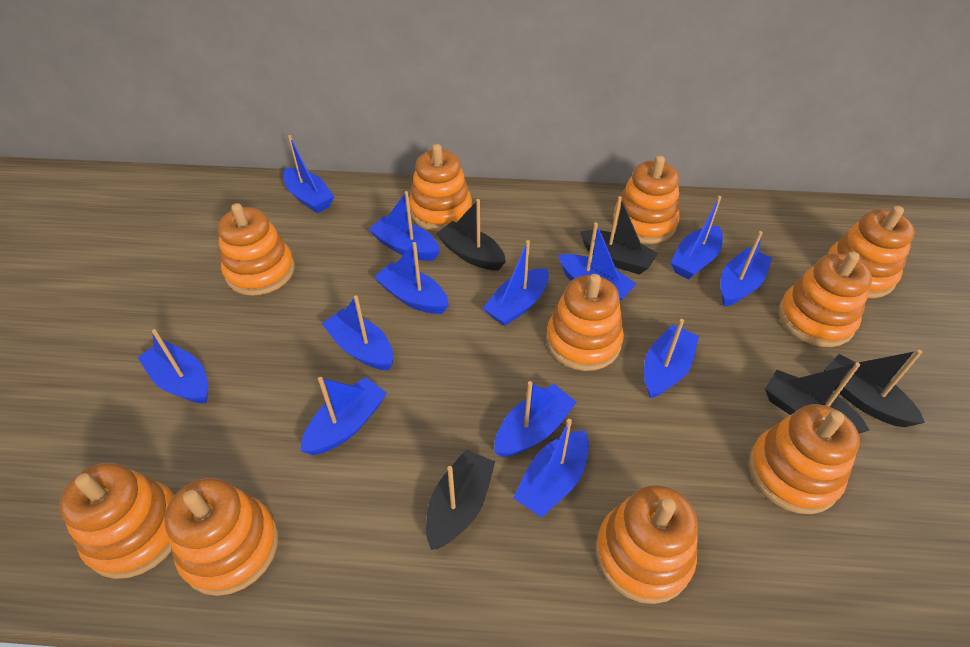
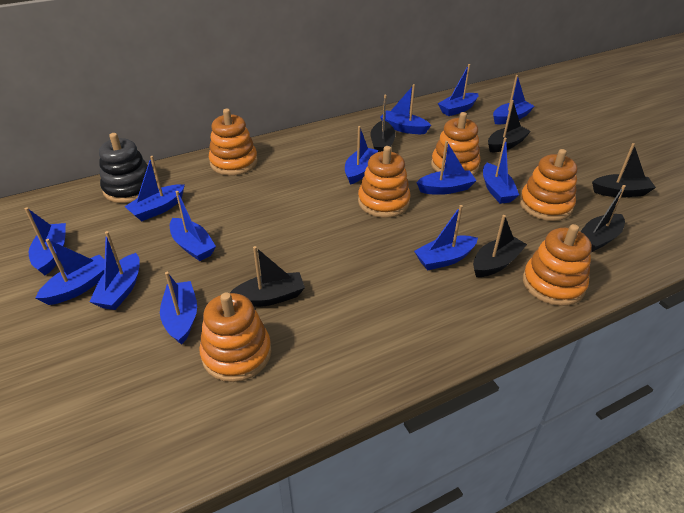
black boat: 5 -> 6
black stacking toy: 0 -> 1
orange stacking toy: 10 -> 6

